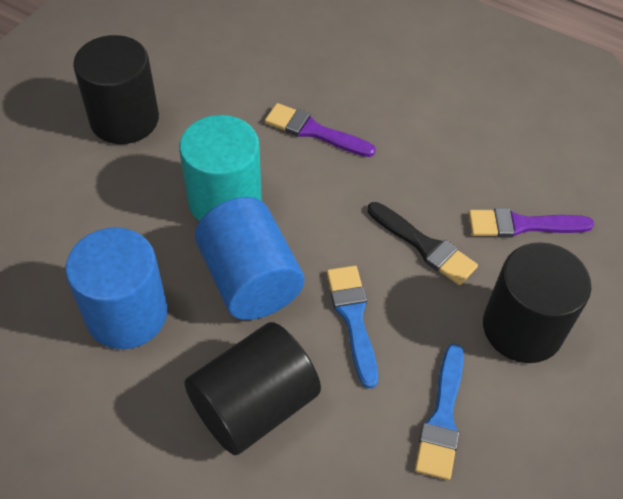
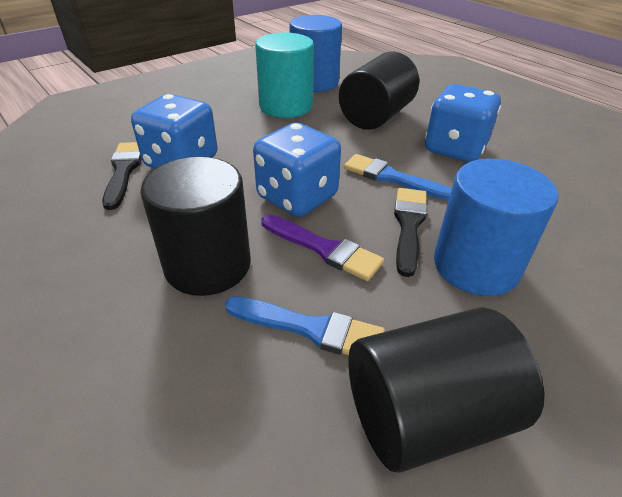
black brush: 1 -> 2
blue dice: 0 -> 3
purple brush: 2 -> 1

